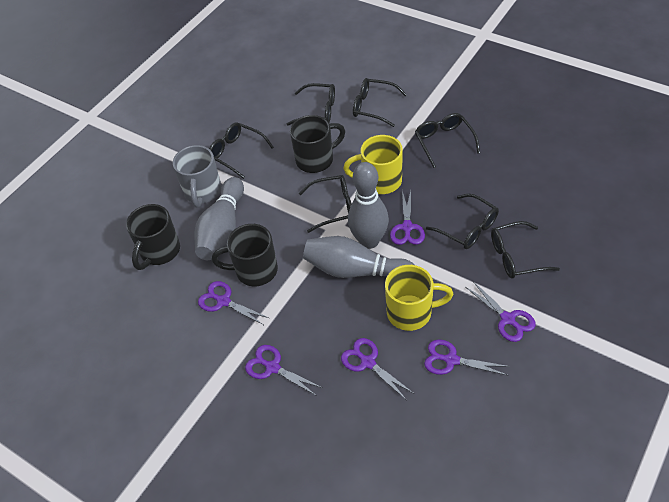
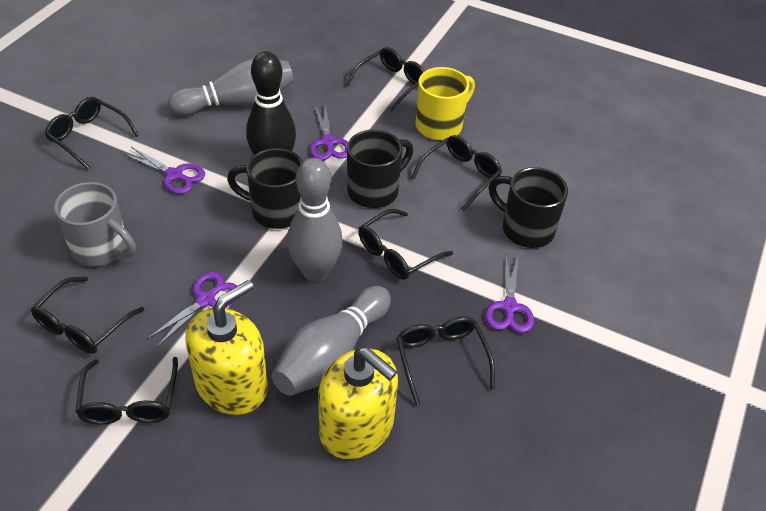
black bowling pin: 0 -> 1
purple scissors: 6 -> 4
yellow mug: 2 -> 1
yellow soap dispenser: 0 -> 2

